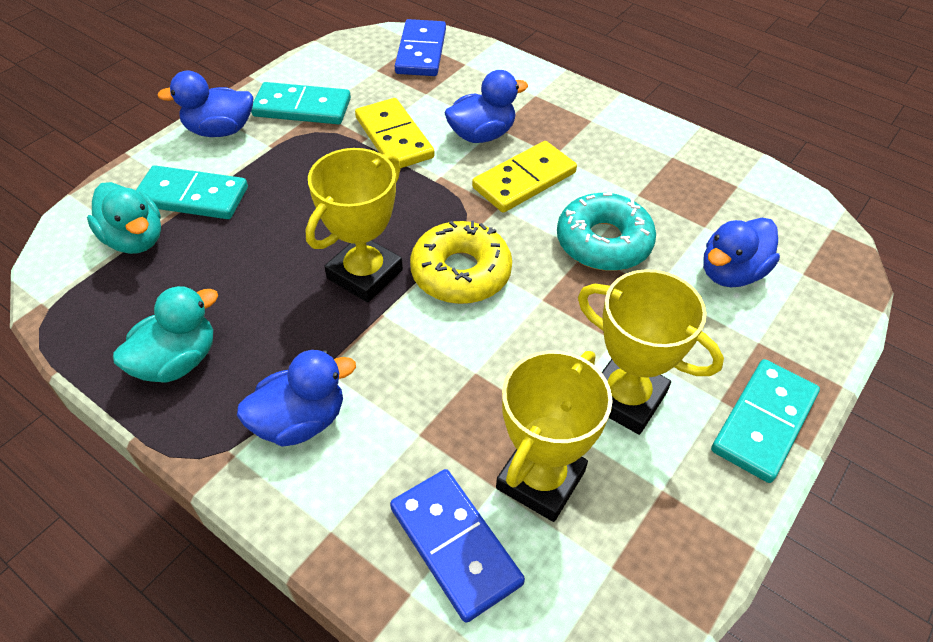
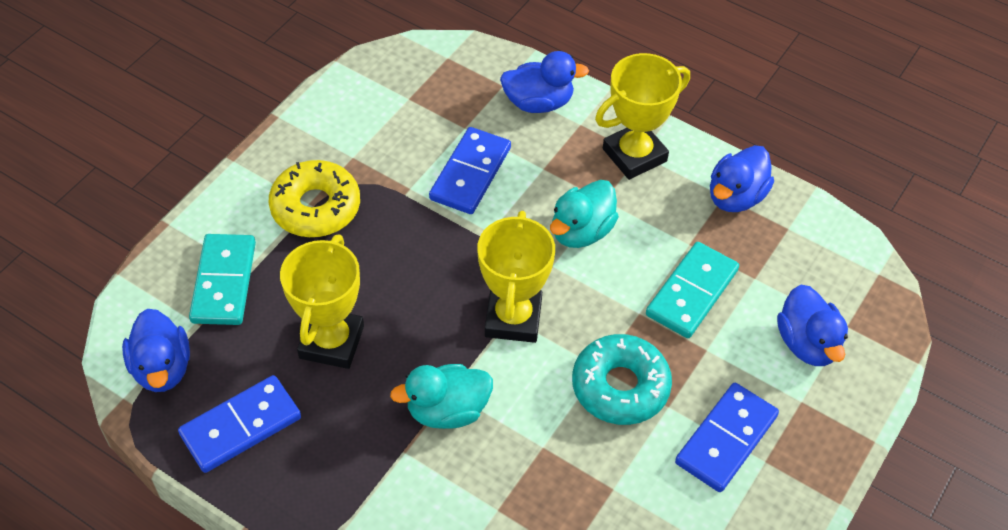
blue domino: 2 -> 3
turquoise domino: 3 -> 2
yellow domino: 2 -> 0

